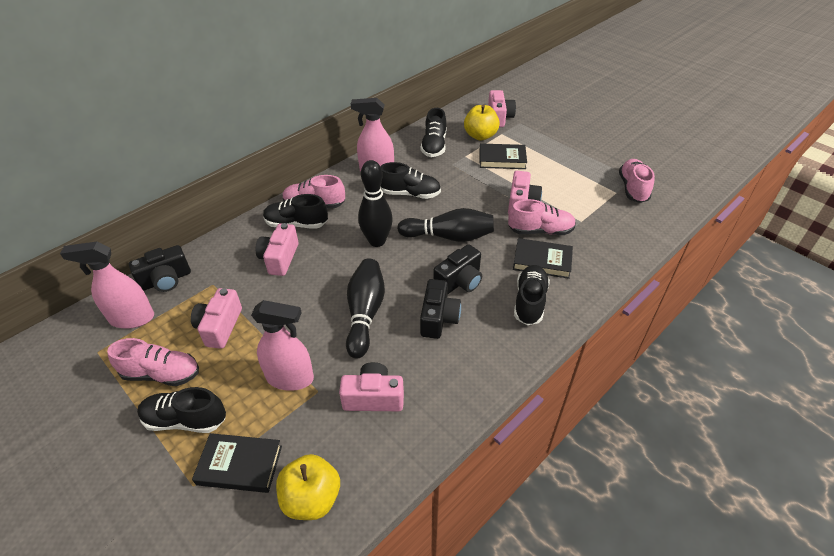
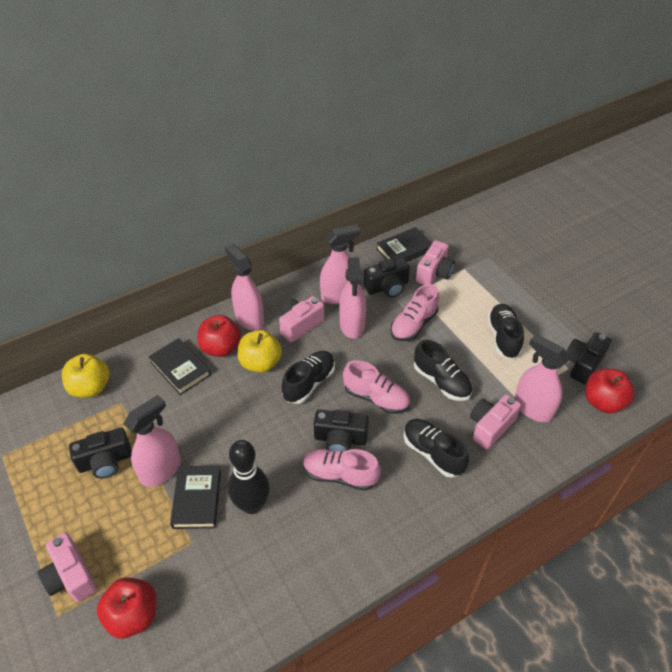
black bowling pin: 3 -> 1
black camera: 3 -> 4
black shoe: 5 -> 4
pink camera: 5 -> 4
pink shoe: 4 -> 3
pink spray bottle: 3 -> 5
red apple: 0 -> 3

